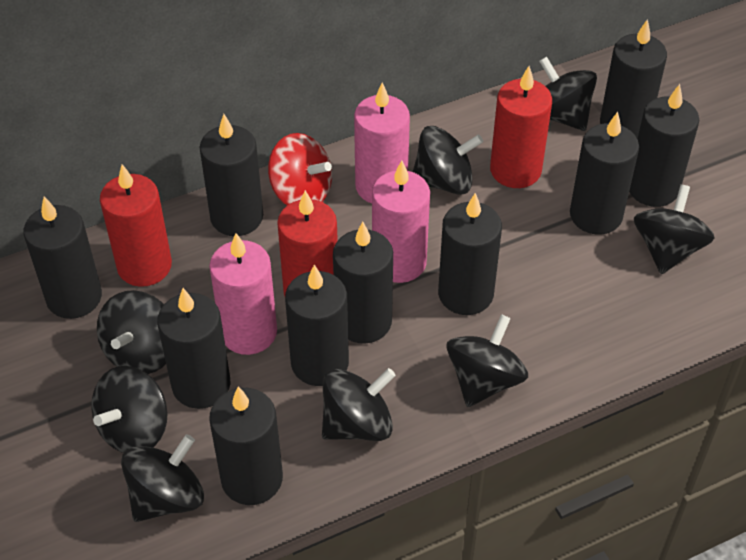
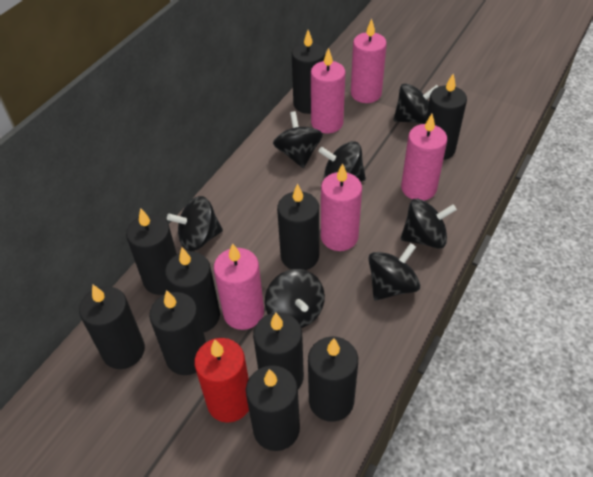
black spinning top: 8 -> 7
pink candle: 3 -> 5
red candle: 3 -> 1
red spinning top: 1 -> 0

